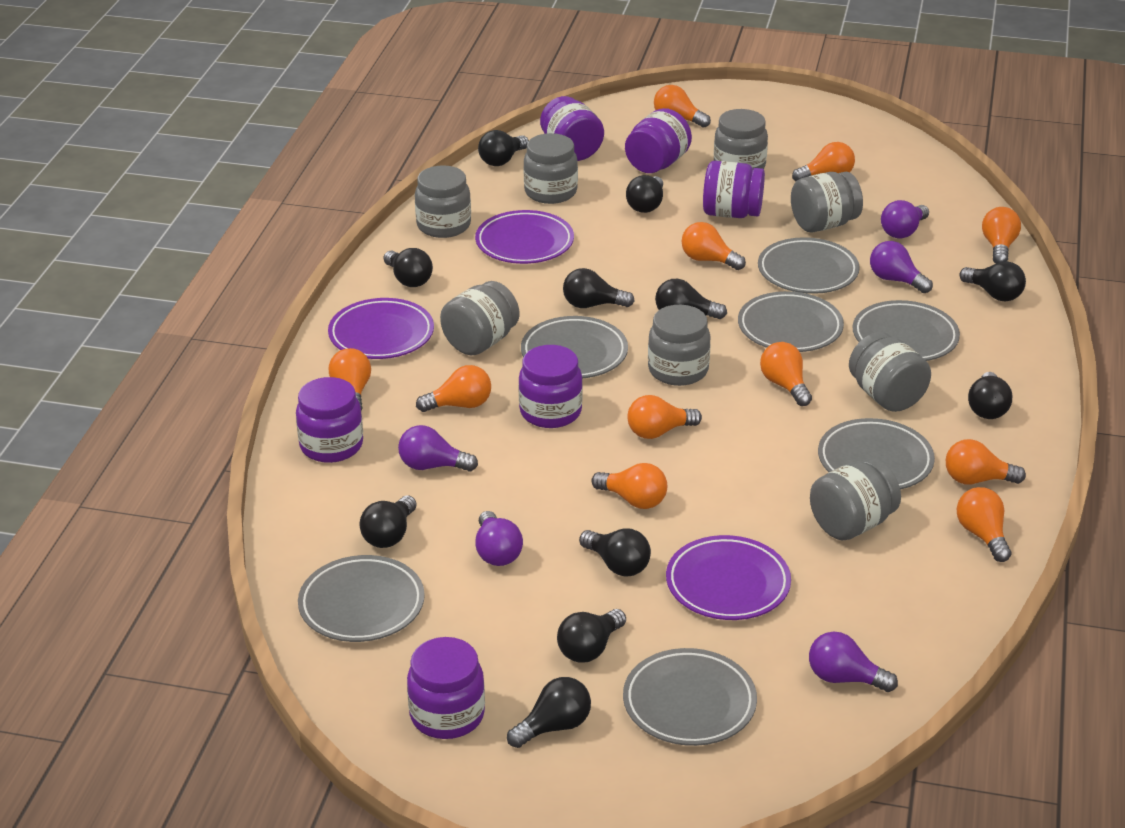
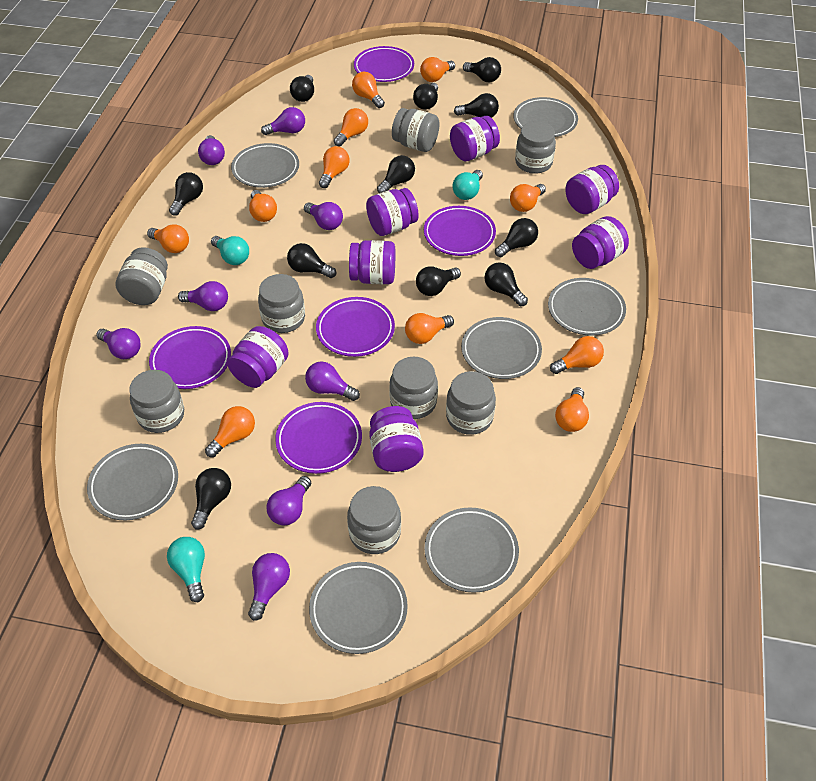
purple jar: 6 -> 7
purple light bulb: 5 -> 8
purple plate: 3 -> 5
turquoise light bulb: 0 -> 3

